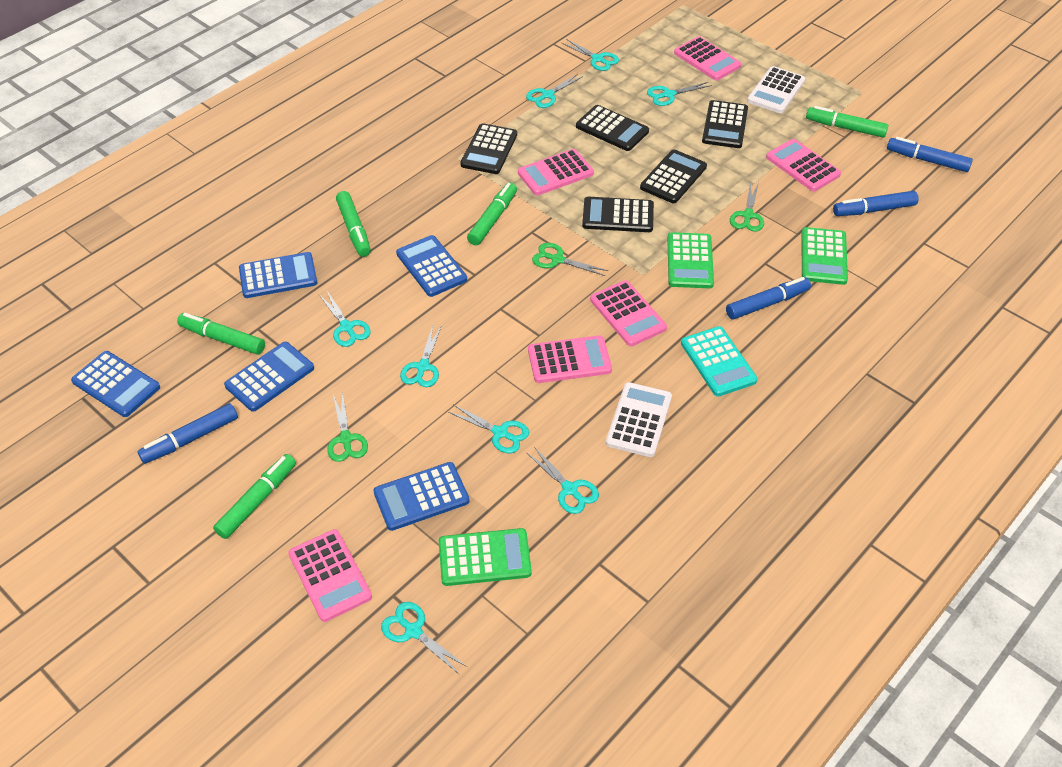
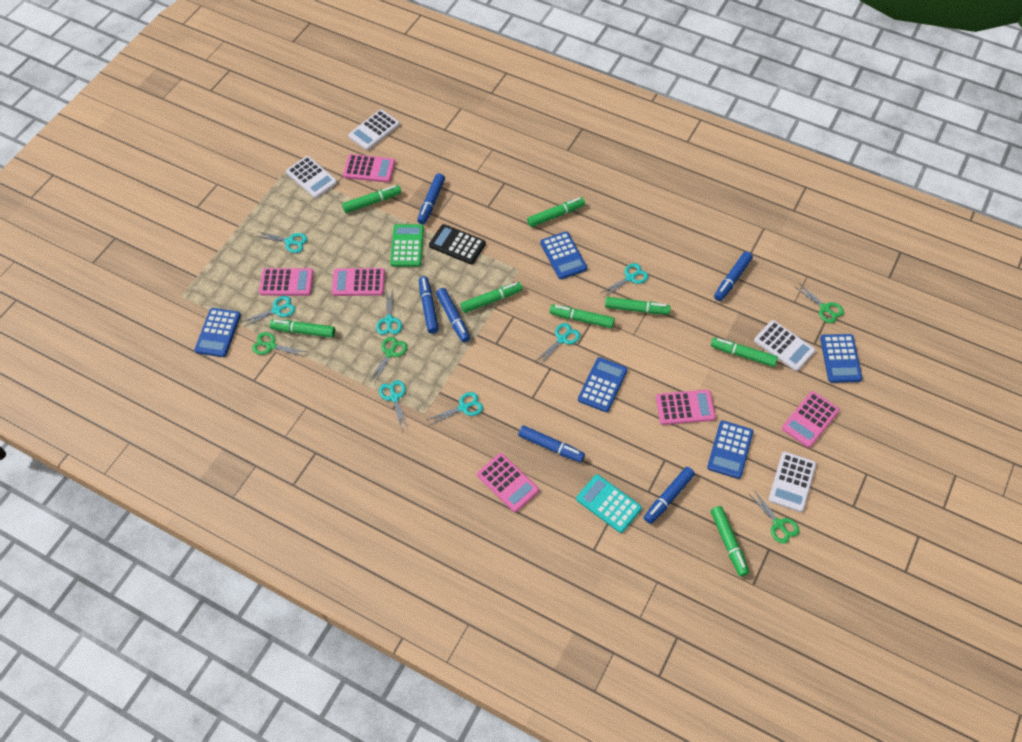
black calculator: 5 -> 1
blue marker: 4 -> 6
green calculator: 3 -> 1
green marker: 5 -> 8
green scissors: 3 -> 4
turquoise scissors: 8 -> 7
white calculator: 2 -> 4

